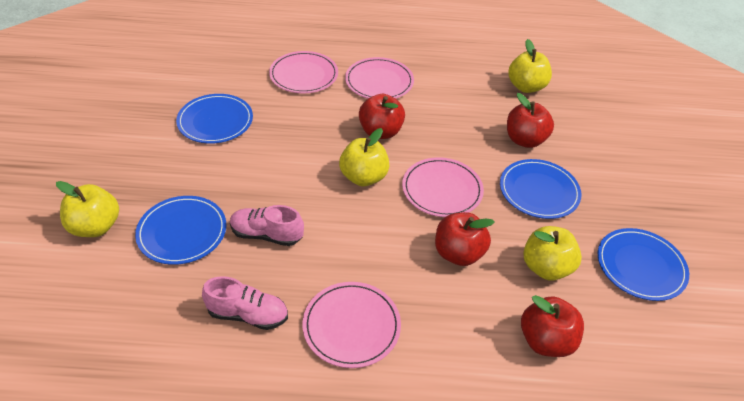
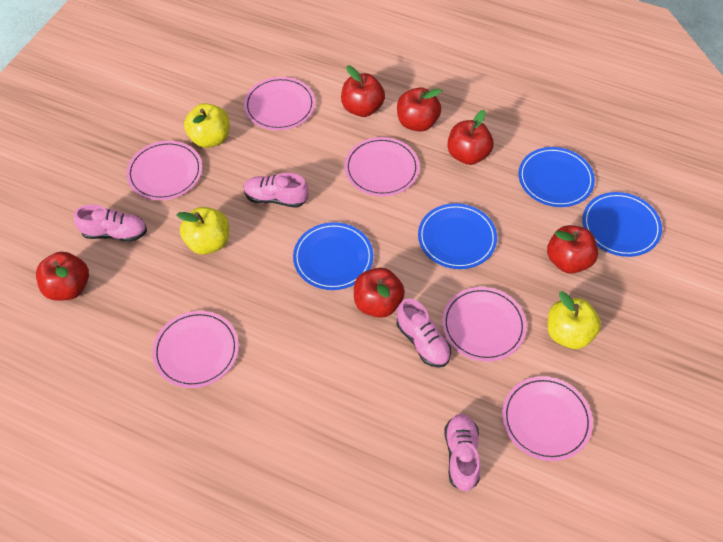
pink plate: 4 -> 6
pink shoe: 2 -> 4
red apple: 4 -> 6
yellow apple: 4 -> 3

